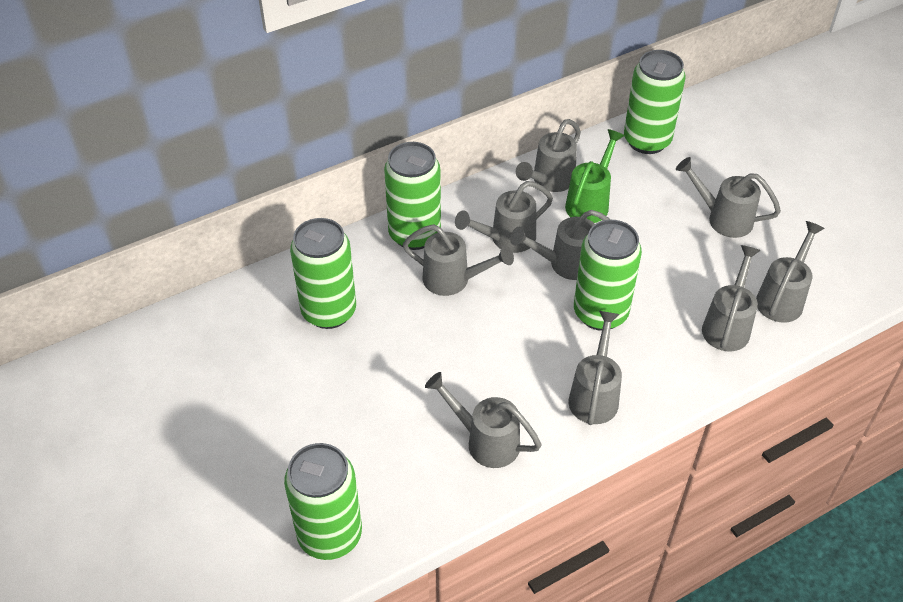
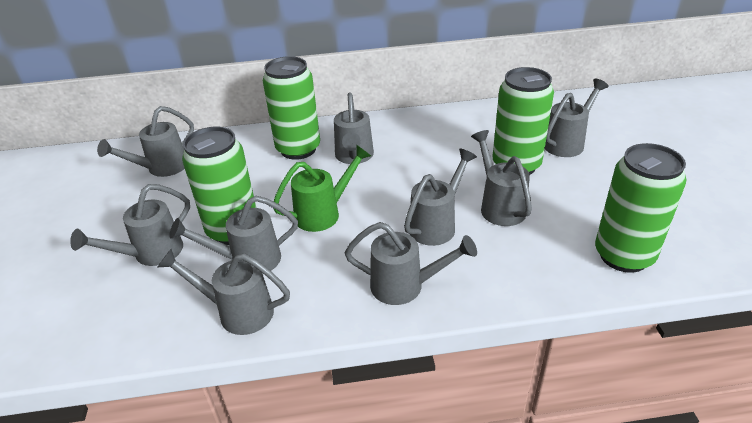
green can: 5 -> 4

